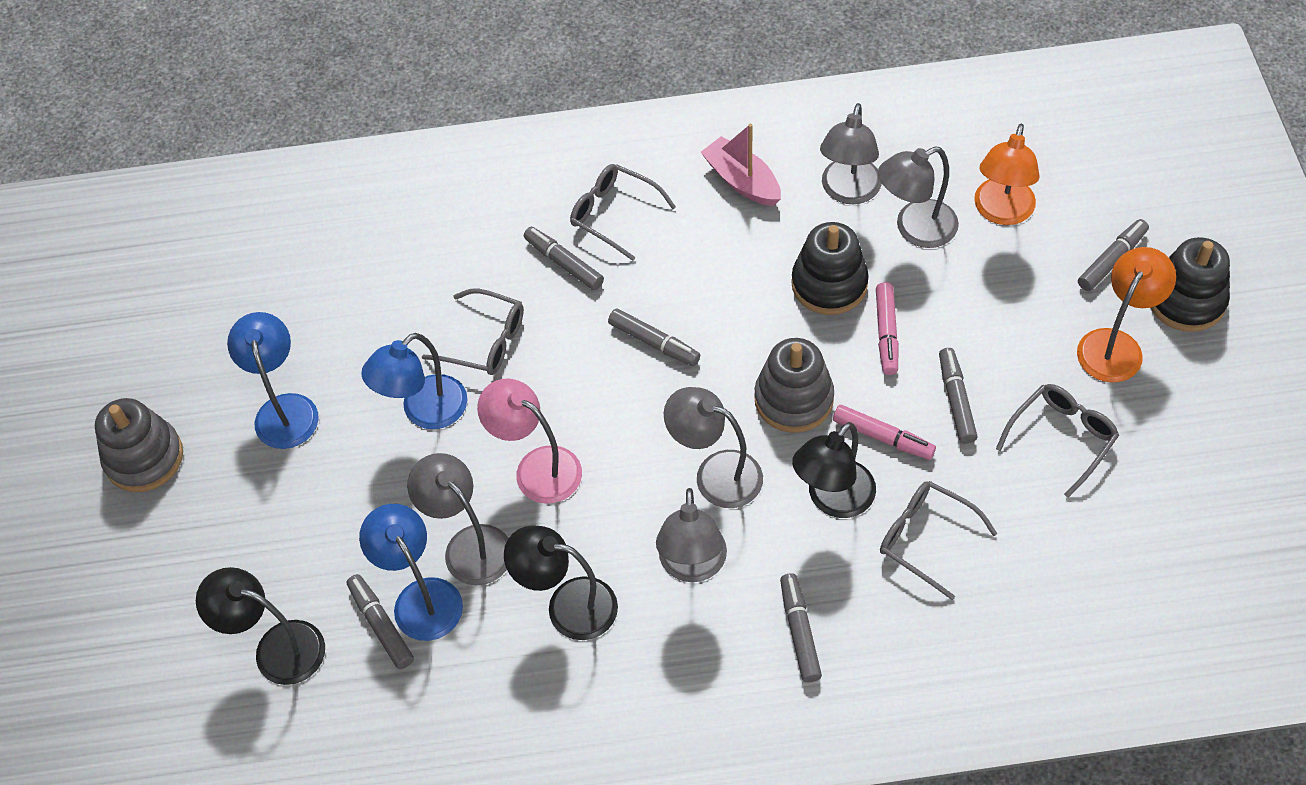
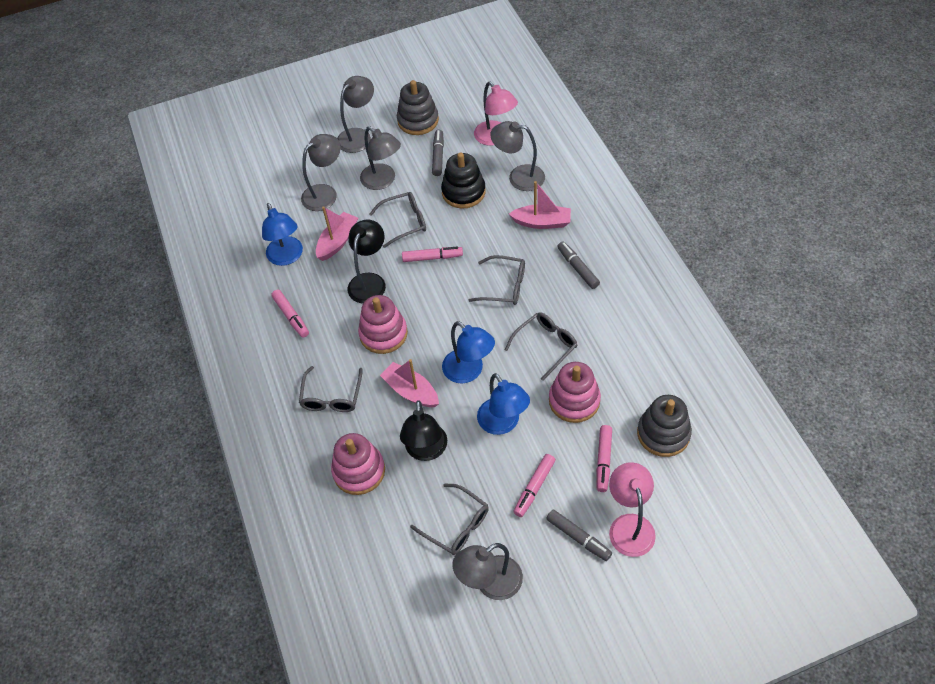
black lamp: 3 -> 2
black stacking toy: 2 -> 1
grey glasses: 4 -> 5
grey marker: 6 -> 3
orange lamp: 2 -> 0
pink boat: 1 -> 3
pink lamp: 1 -> 2
pink marker: 2 -> 4
pink stacking toy: 0 -> 3

